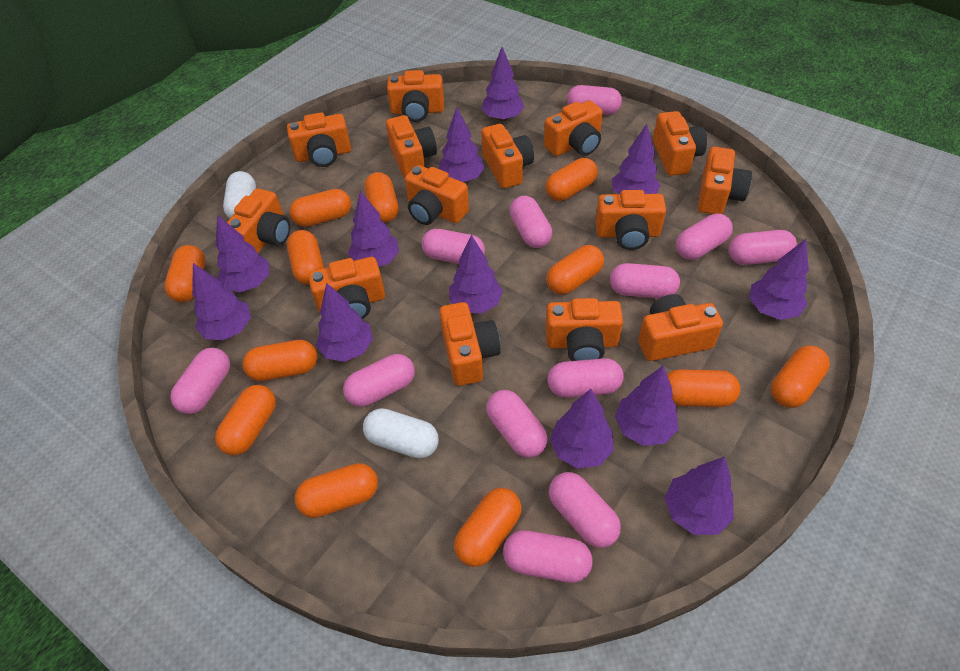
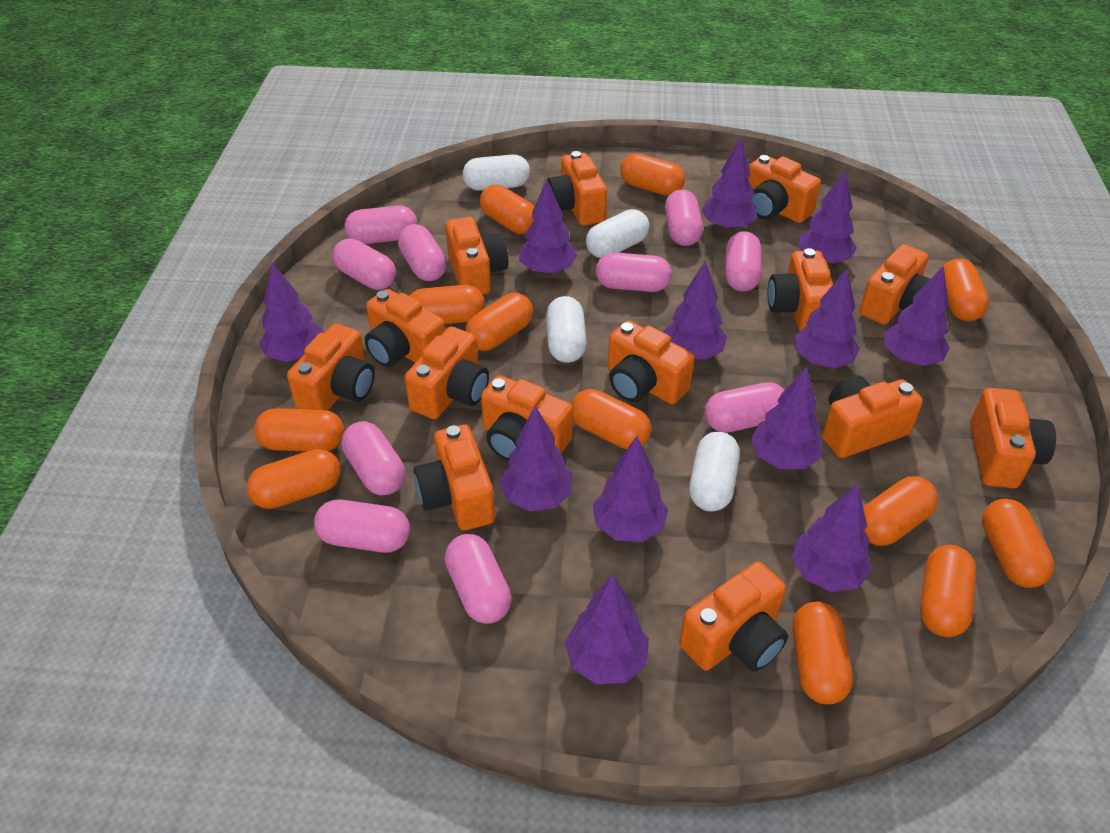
pink capsule: 12 -> 10
white capsule: 2 -> 4

